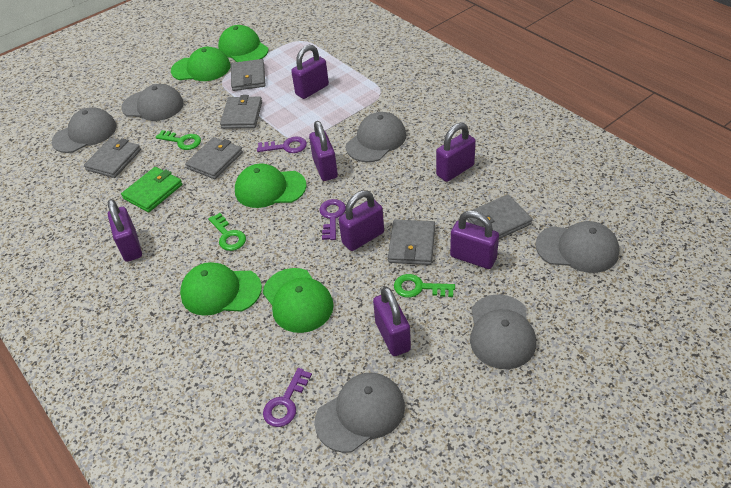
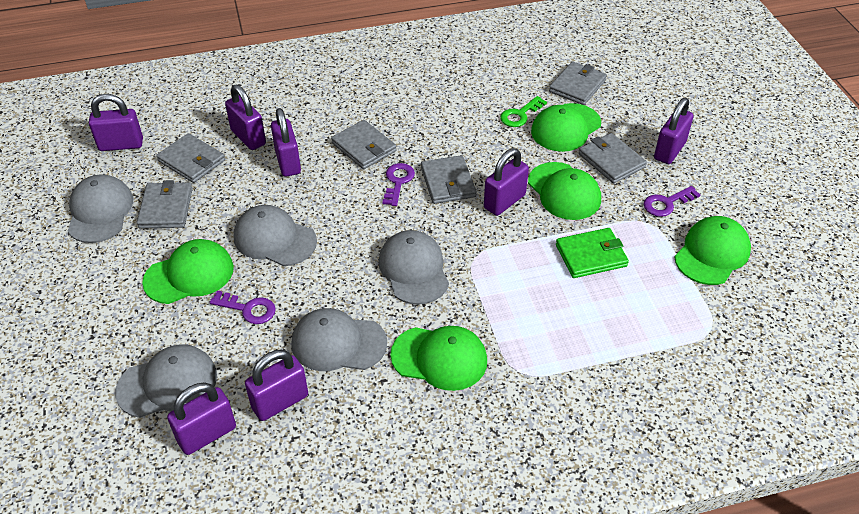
green key: 3 -> 1
grey cap: 6 -> 5

